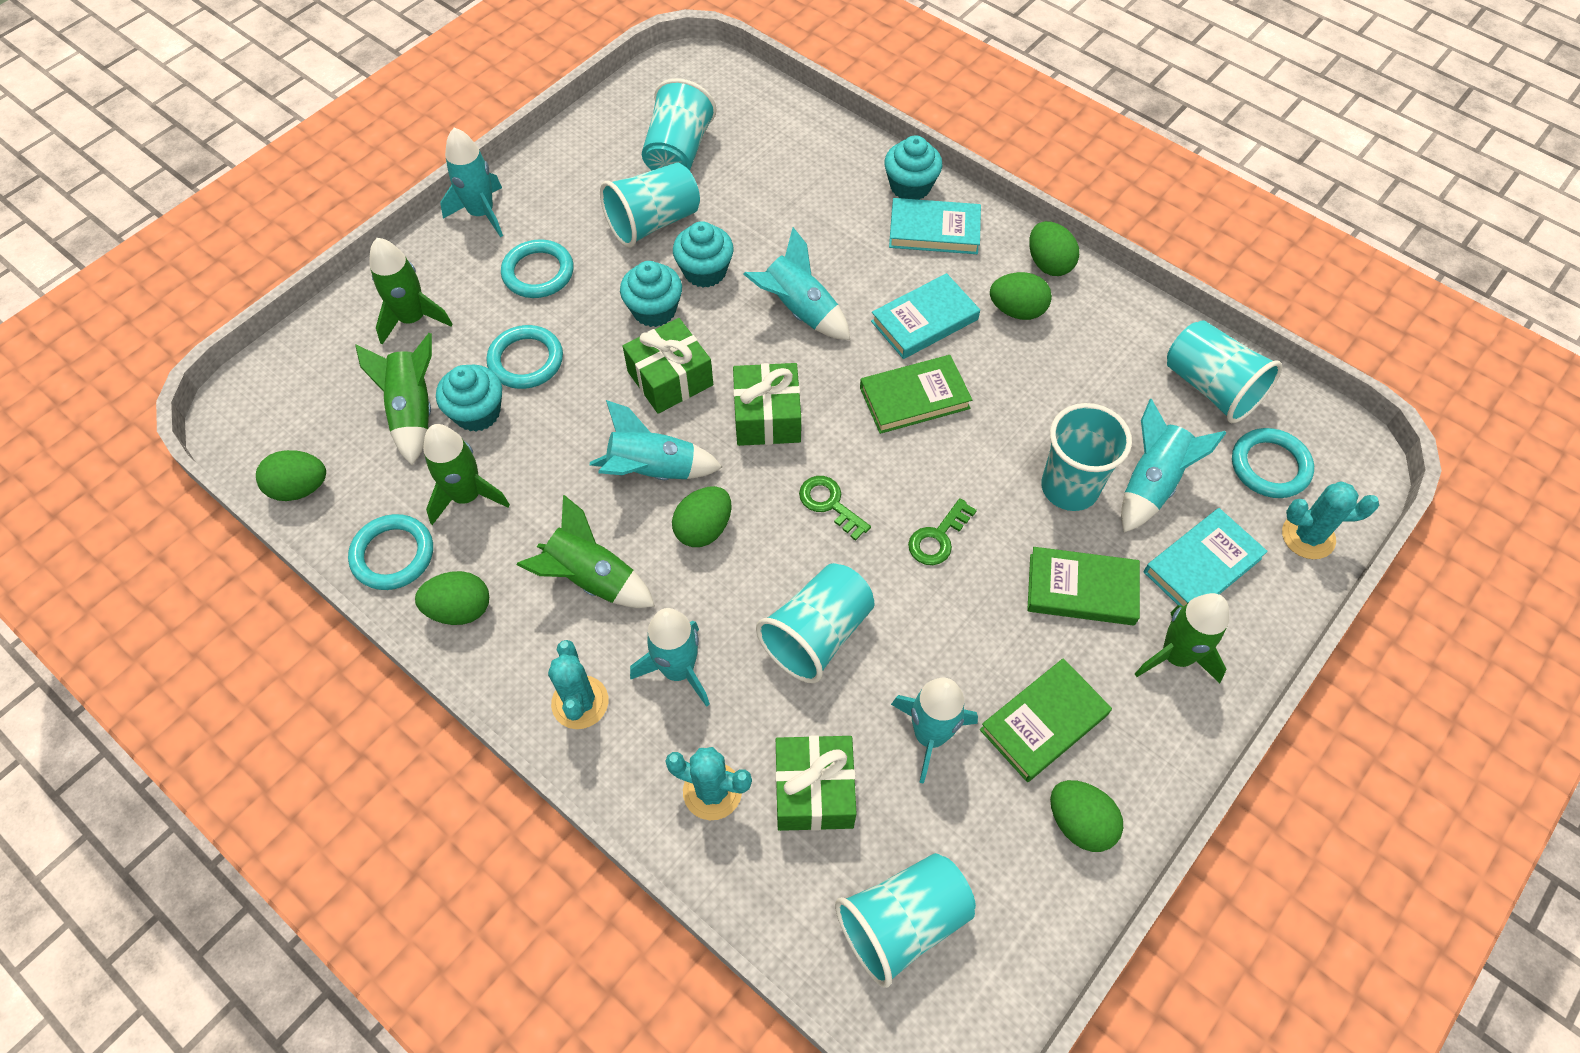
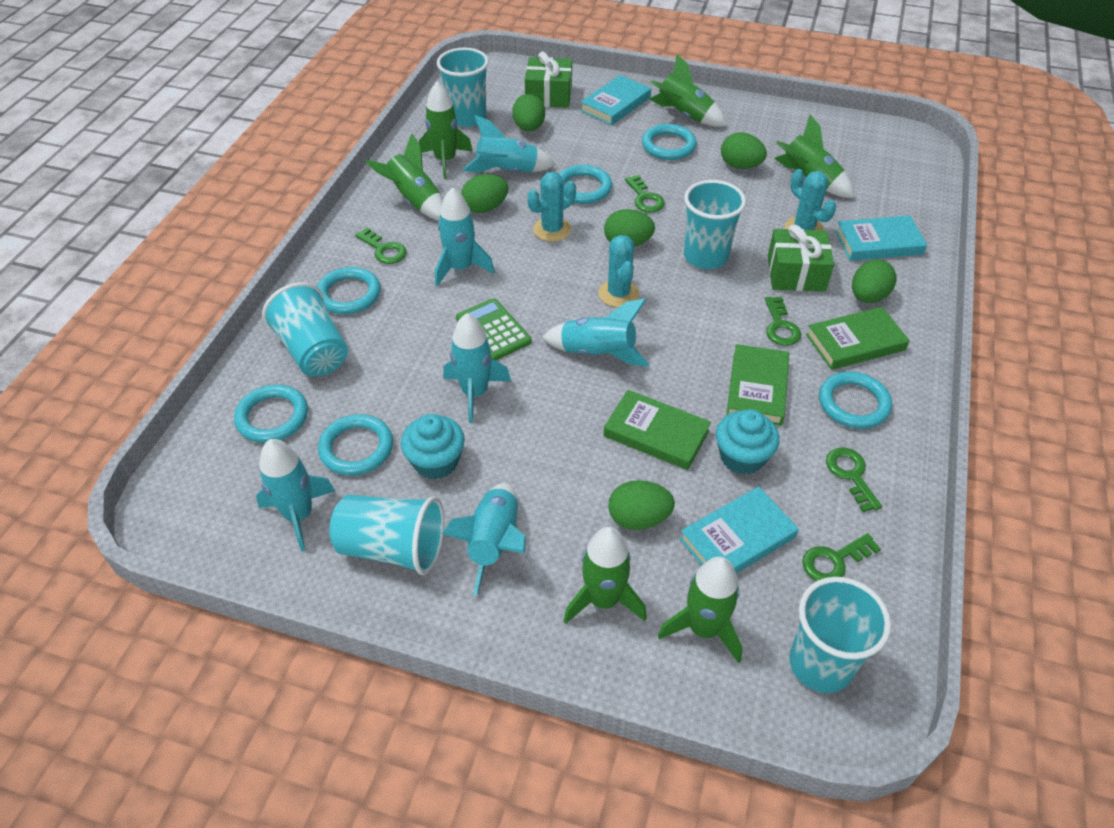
green calculator: 0 -> 1
green gift: 3 -> 2
green key: 2 -> 5
green rocket: 5 -> 6
turquoise cup: 6 -> 5
turquoise cupcake: 4 -> 2
turquoise ring: 4 -> 6

